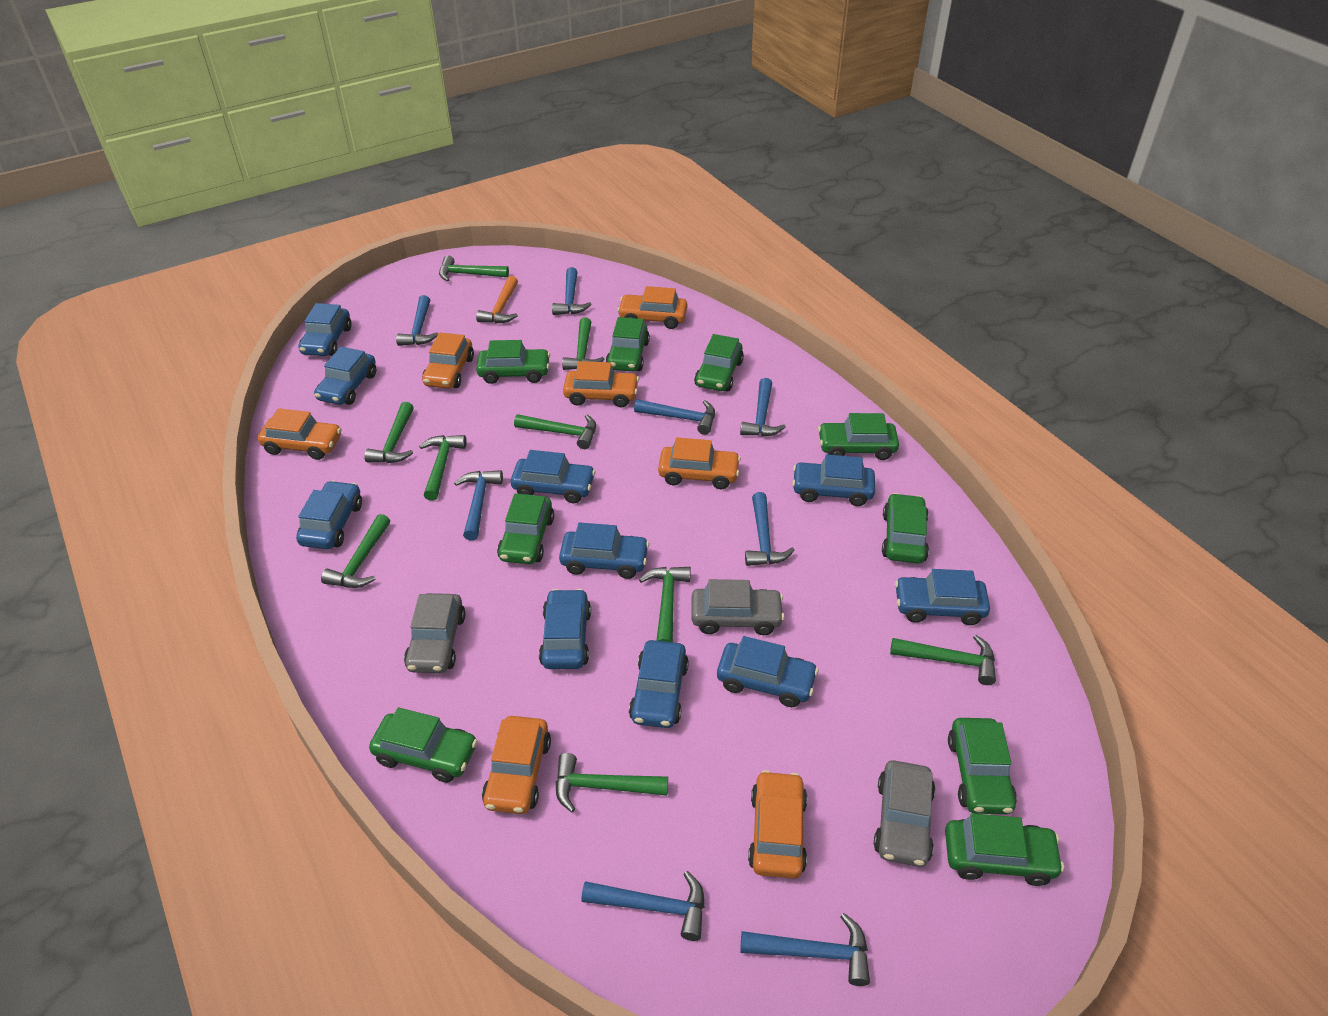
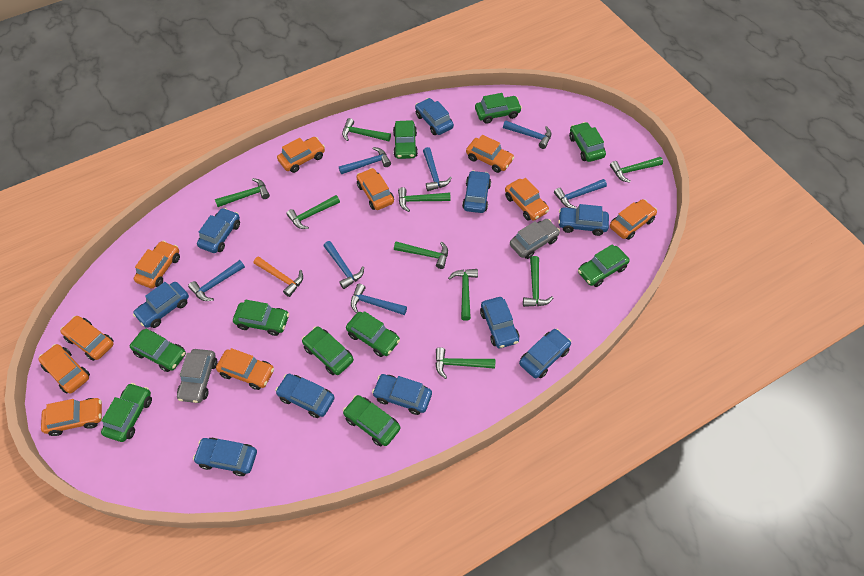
blue hammer: 8 -> 7
green car: 9 -> 10
grey car: 3 -> 2
orange car: 7 -> 10

